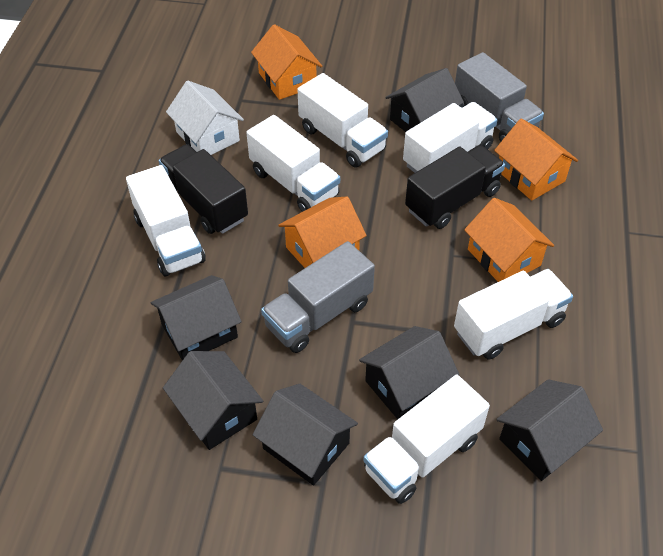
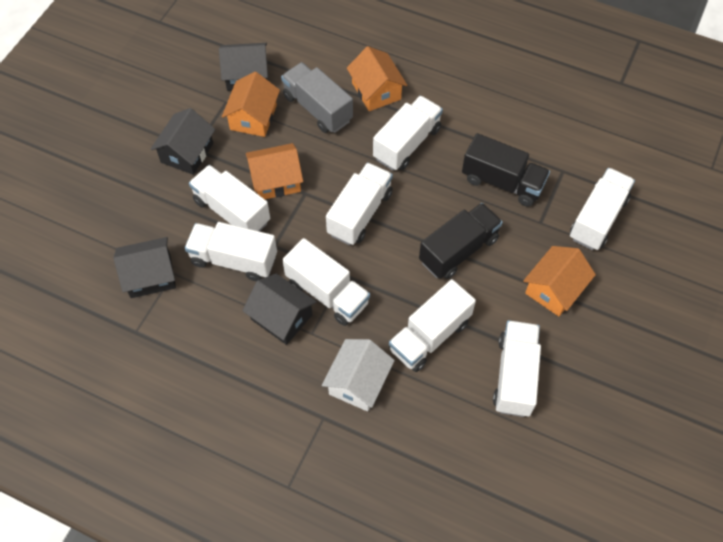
black house: 6 -> 4
grey truck: 2 -> 1
white truck: 6 -> 8

